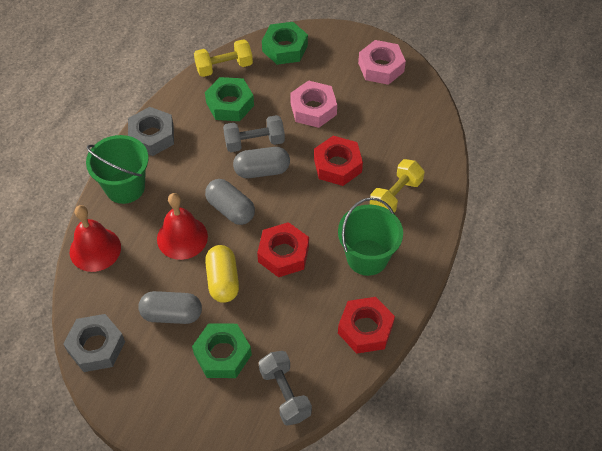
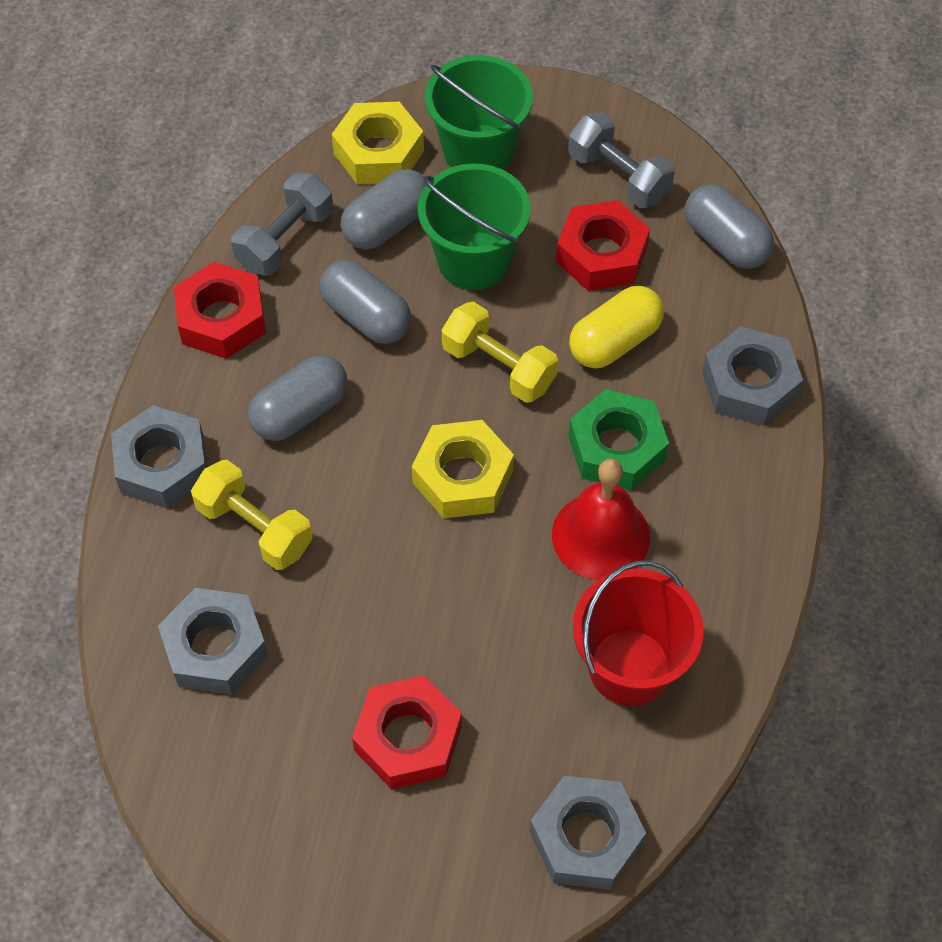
green nut: 3 -> 1
grey capsule: 3 -> 4
grey nut: 2 -> 4
pink nut: 2 -> 0
red bell: 2 -> 1
red bucket: 0 -> 1
yellow nut: 0 -> 2

